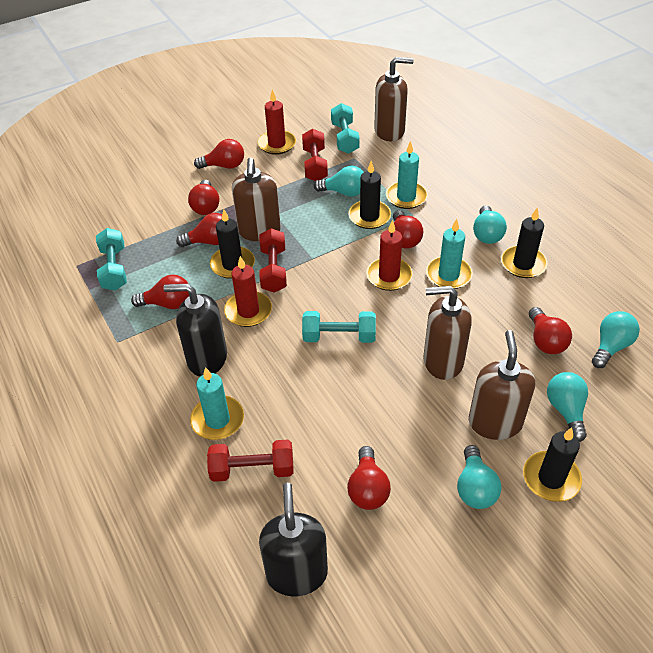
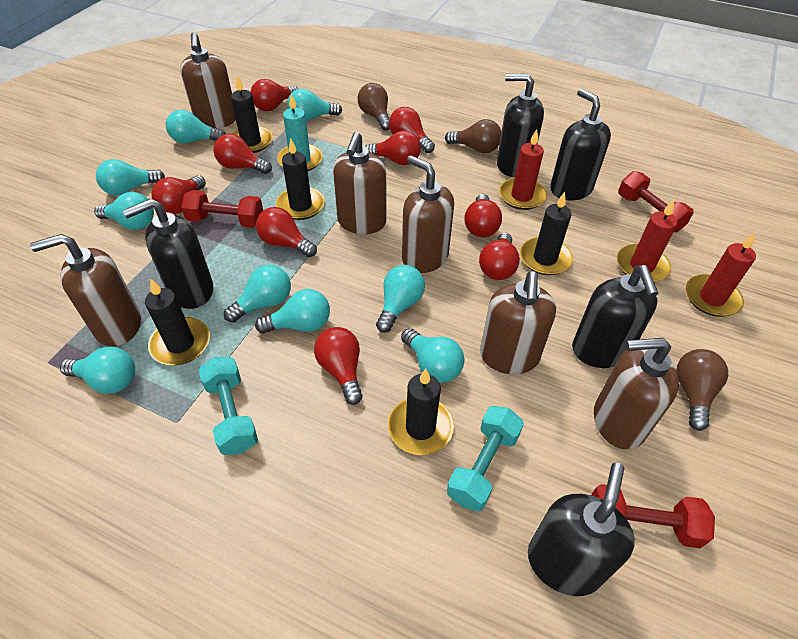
black candle: 4 -> 5
black soap dispenser: 2 -> 5
brown light bulb: 0 -> 3
brown soap dispenser: 4 -> 6
red light bulb: 7 -> 9
turquoise candle: 3 -> 1
turquoise dumbbell: 3 -> 2
turquoise light bulb: 5 -> 9

